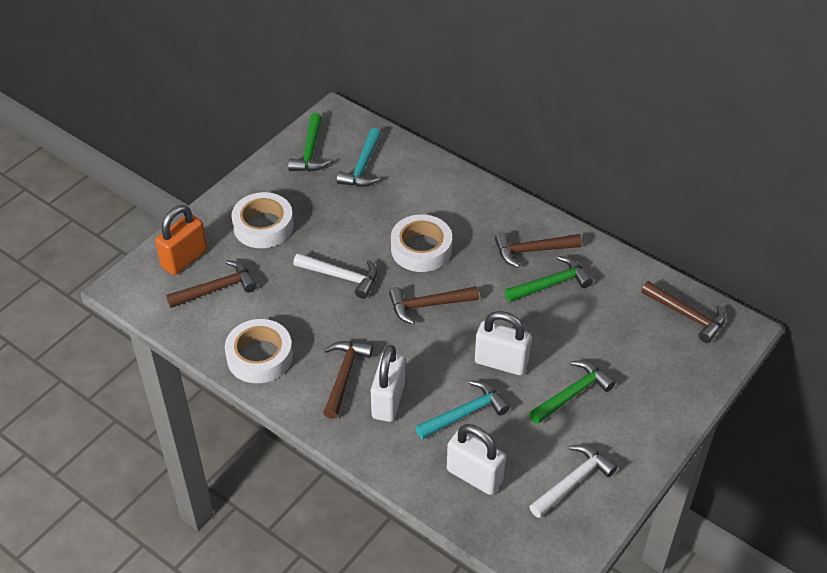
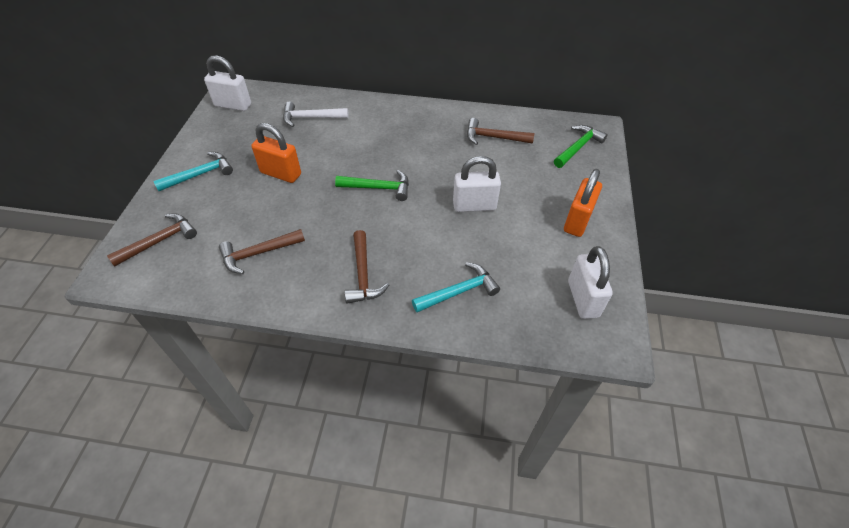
brown hammer: 5 -> 4
green hammer: 3 -> 2
orange padlock: 1 -> 2
white hammer: 2 -> 1
white tape: 3 -> 0

